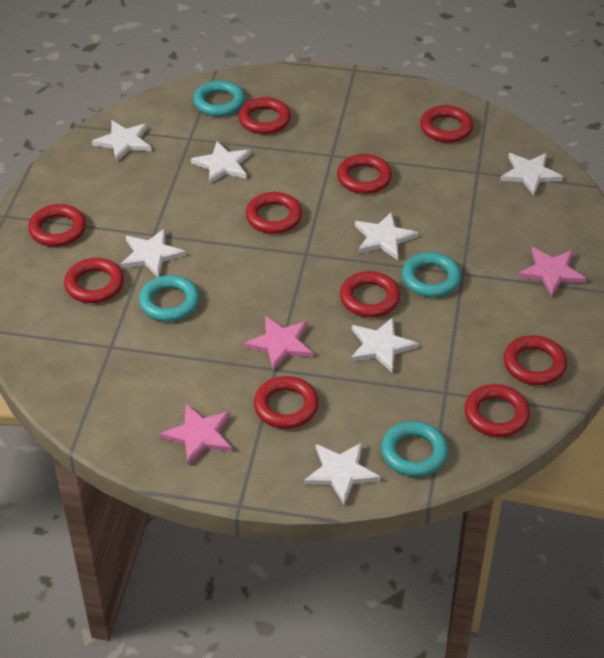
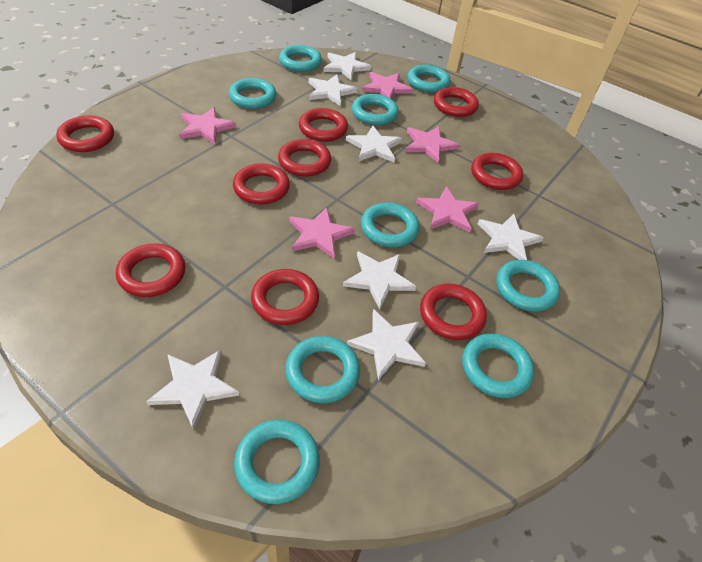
pink star: 3 -> 5
red ring: 10 -> 9
turquoise ring: 4 -> 9

